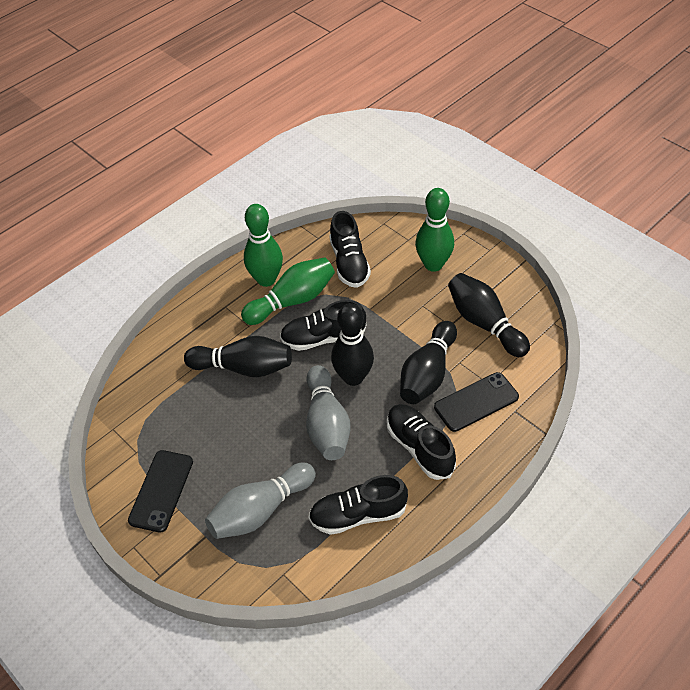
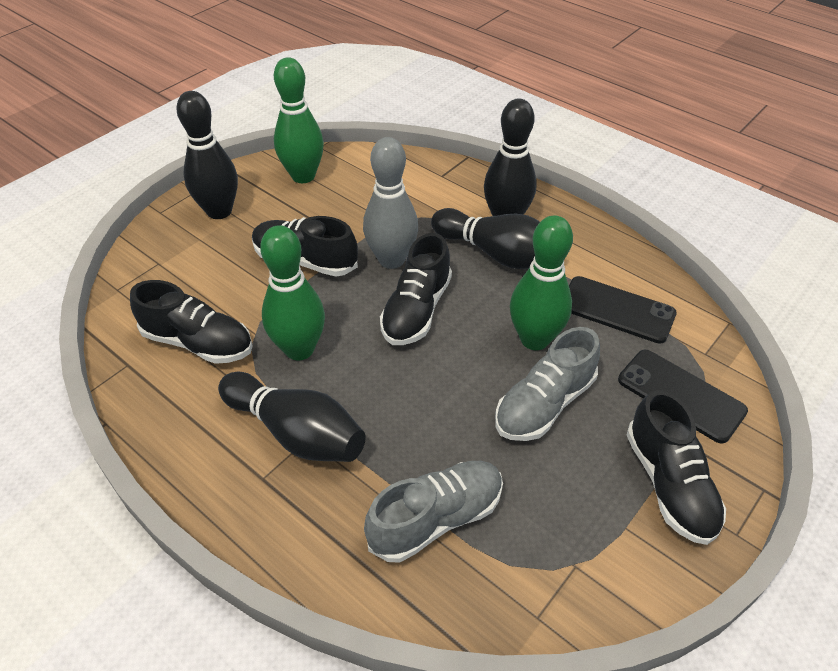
grey bowling pin: 2 -> 1
grey shoe: 0 -> 2

